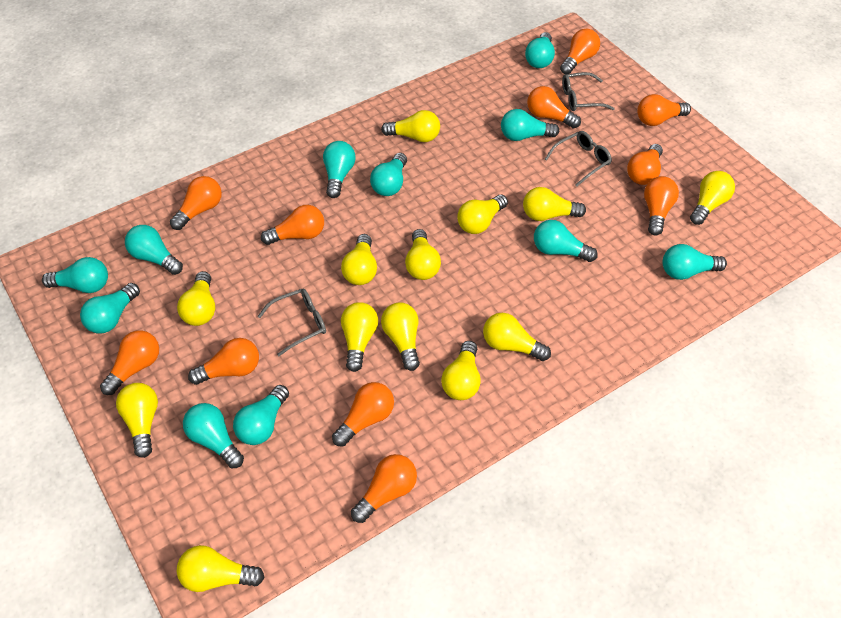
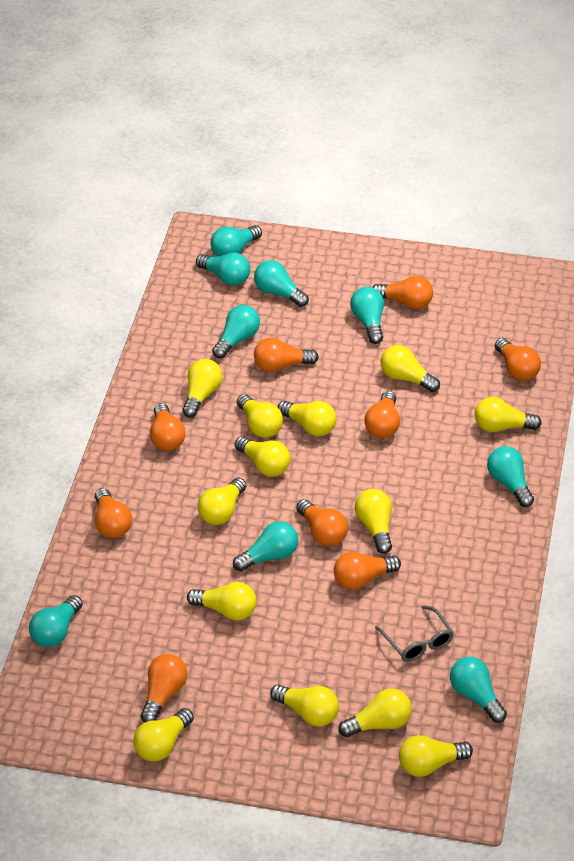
grey glasses: 3 -> 1
orange light bulb: 11 -> 9
turquoise light bulb: 11 -> 9

